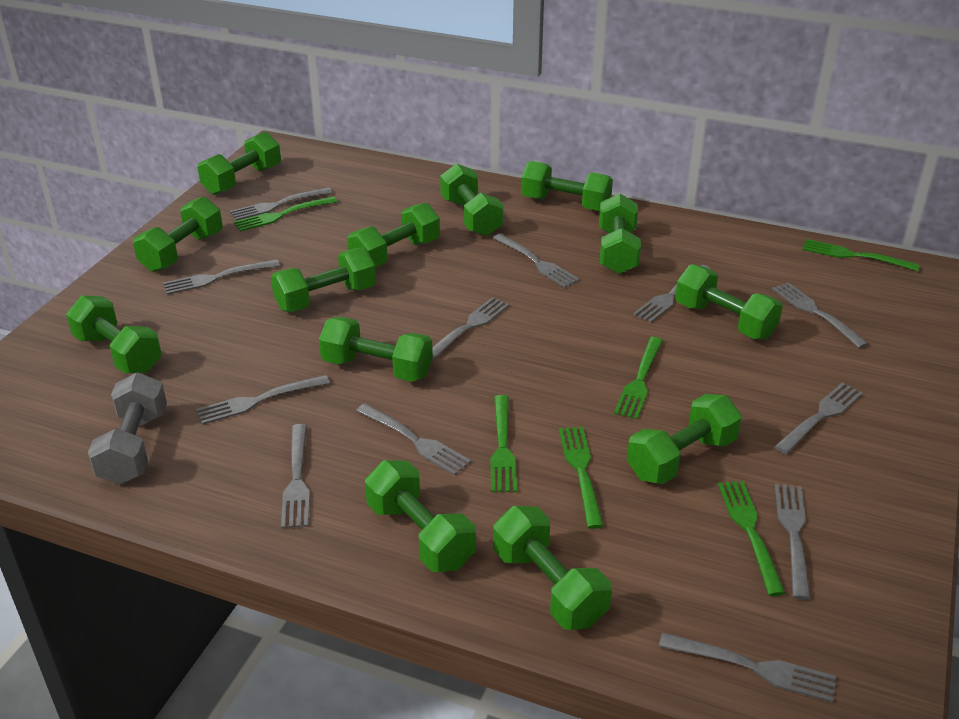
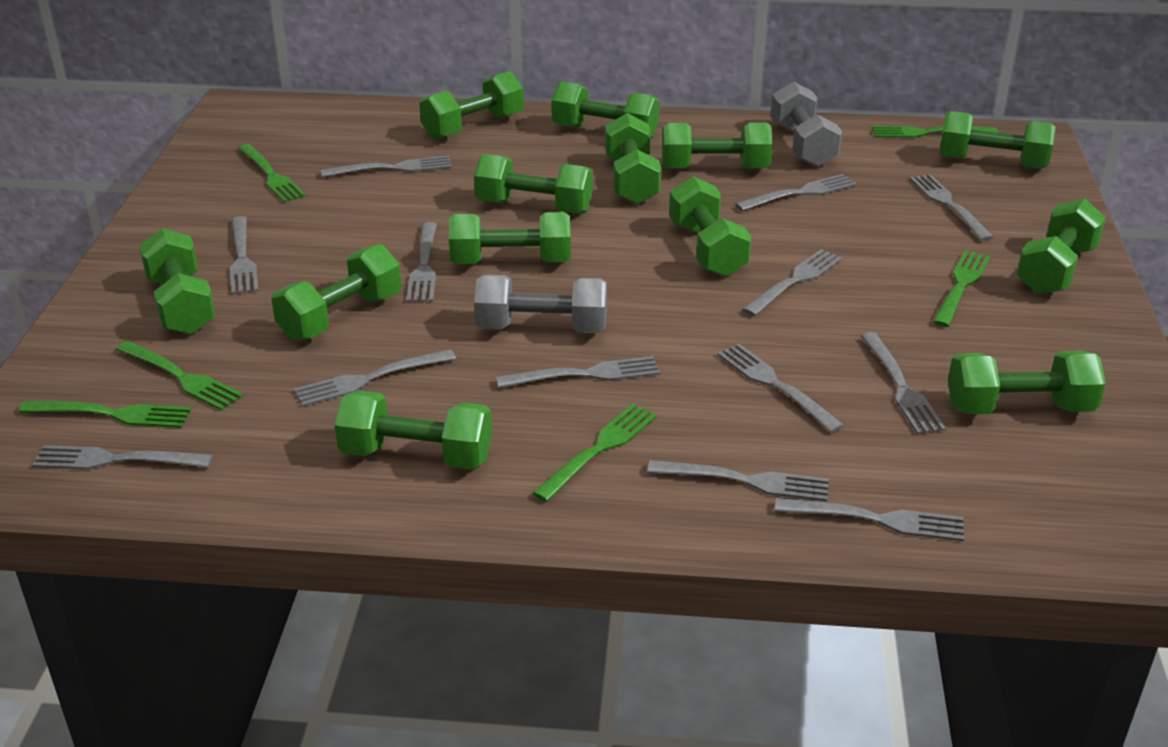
grey dumbbell: 1 -> 2
grey fork: 12 -> 13

